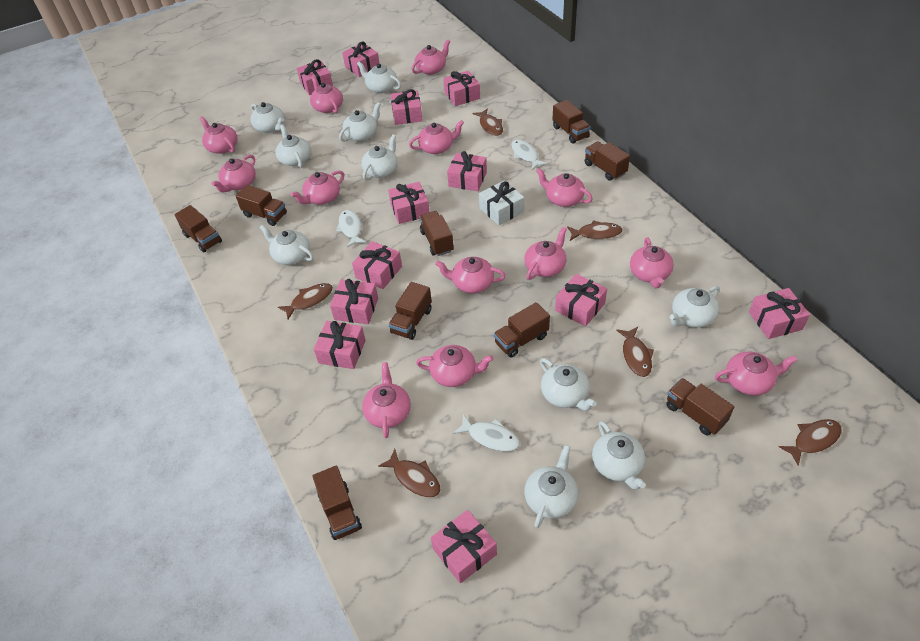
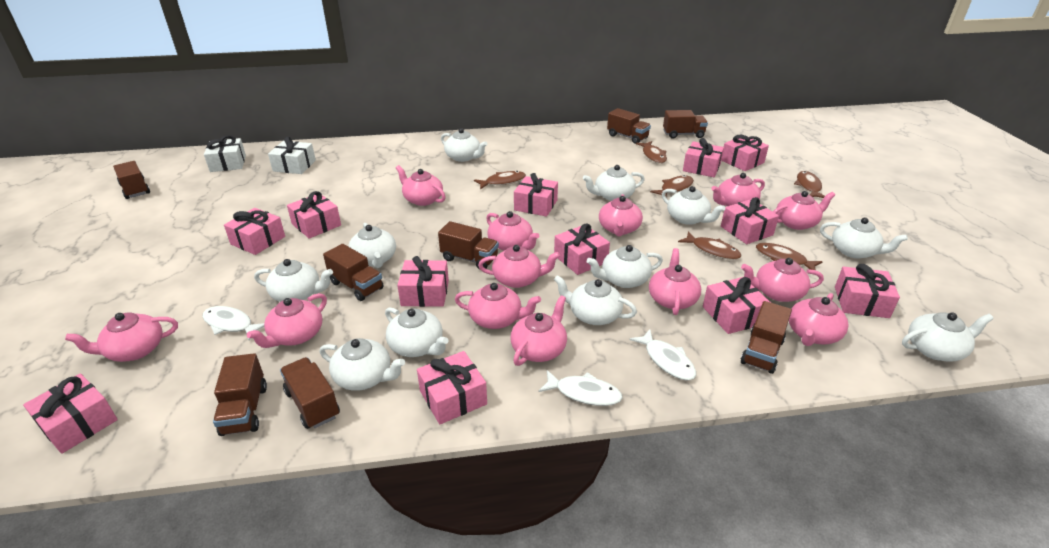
brown truck: 9 -> 8
white gift: 1 -> 2
white teapot: 10 -> 11

